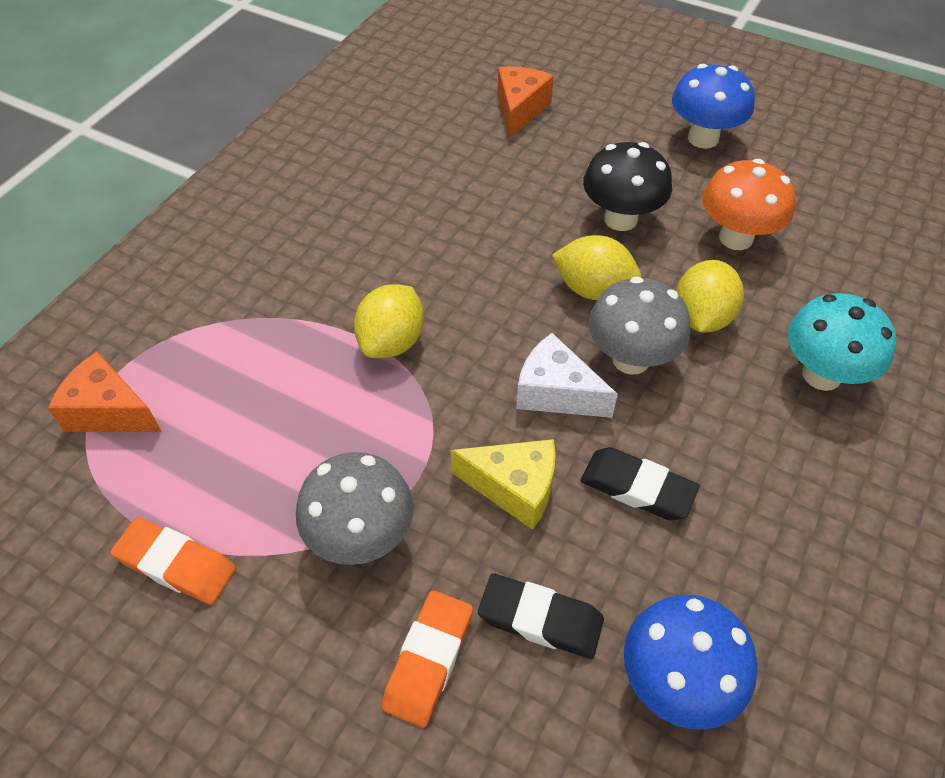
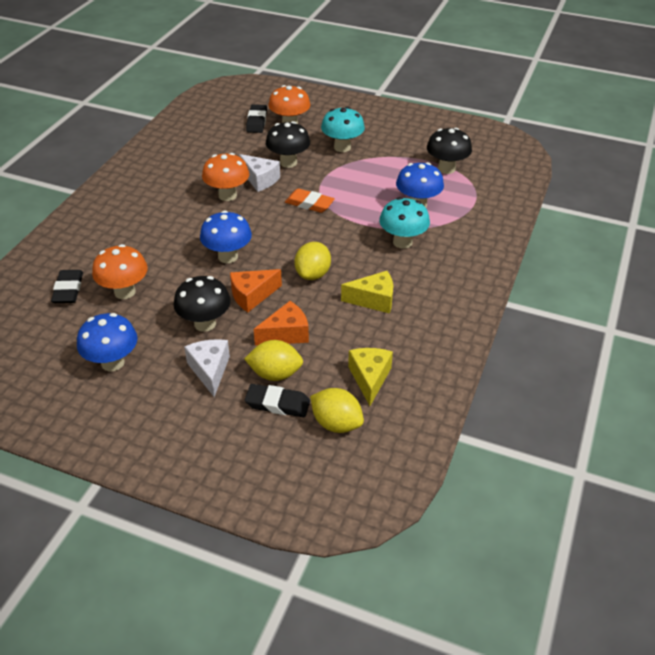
black eraser: 2 -> 3
black mushroom: 1 -> 3
blue mushroom: 2 -> 3
grey mushroom: 2 -> 0
orange eraser: 2 -> 1
orange mushroom: 1 -> 3
turquoise mushroom: 1 -> 2
white cheese: 1 -> 2
yellow cheese: 1 -> 2

